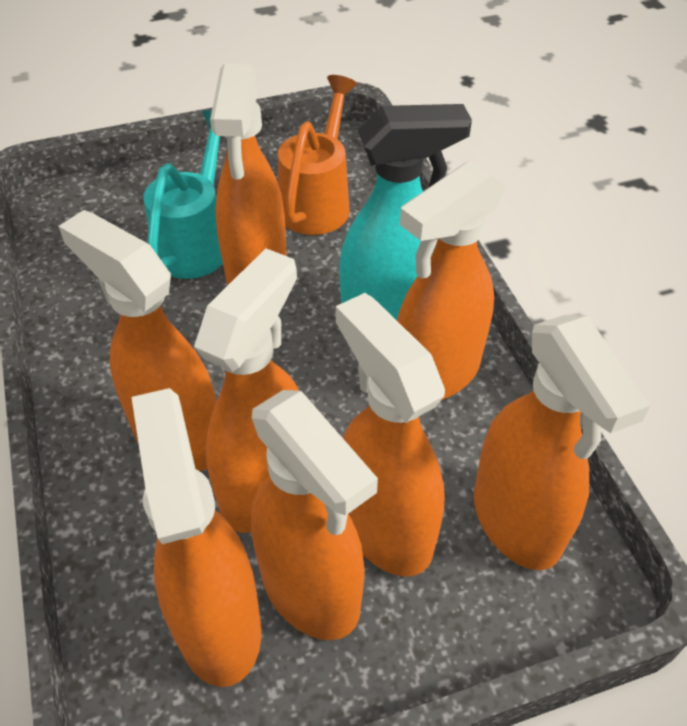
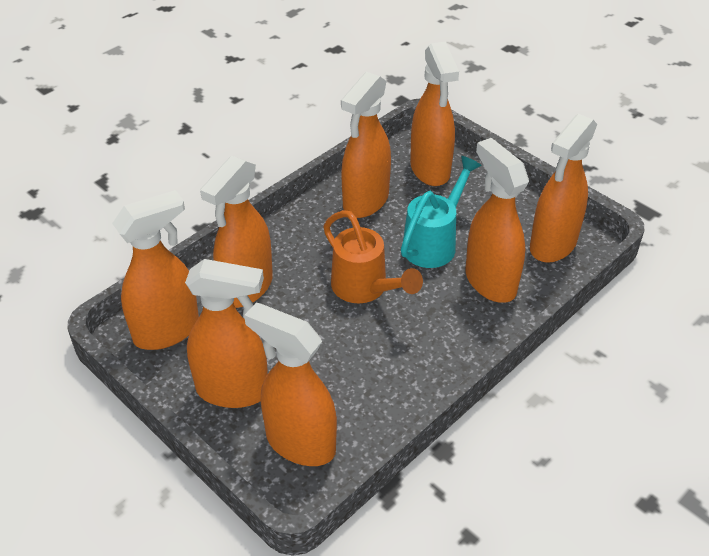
turquoise spray bottle: 1 -> 0

